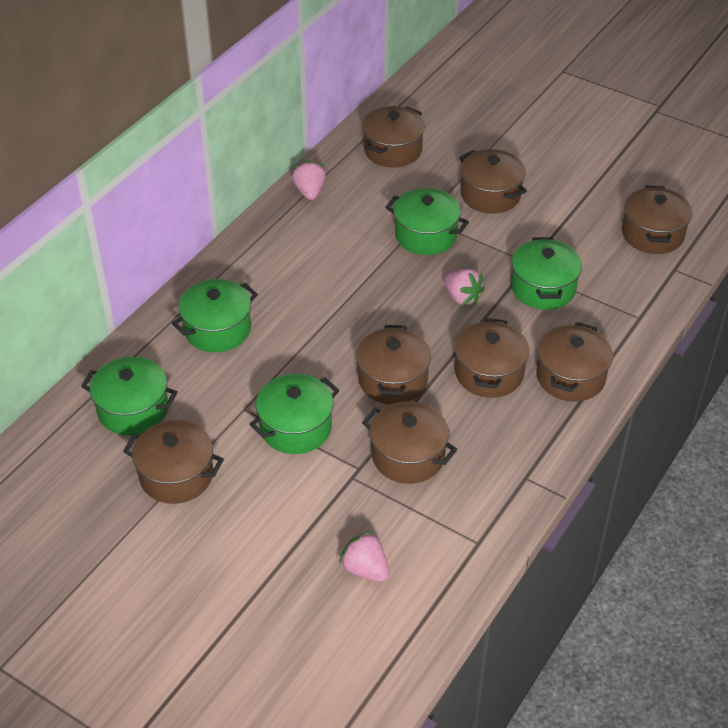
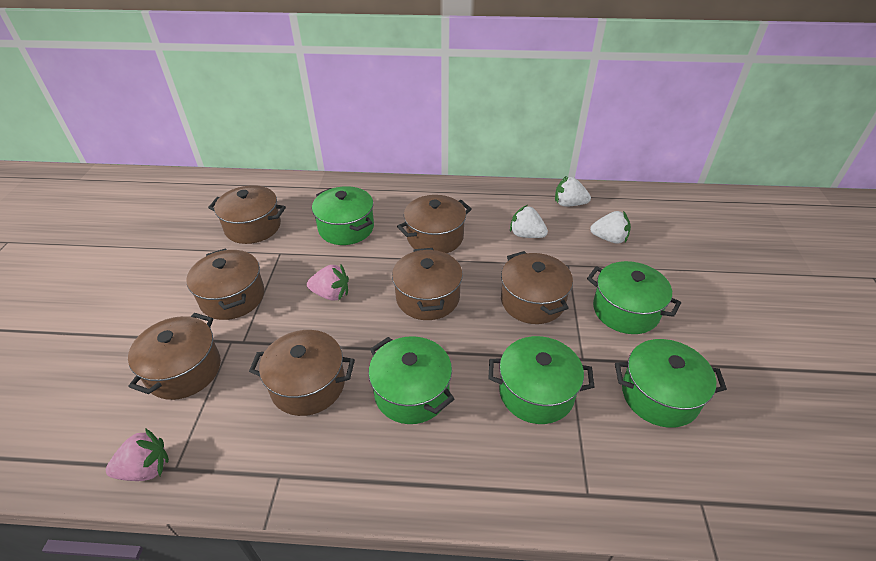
brown pot: 8 -> 7
pink strawberry: 3 -> 2
white strawberry: 0 -> 3

